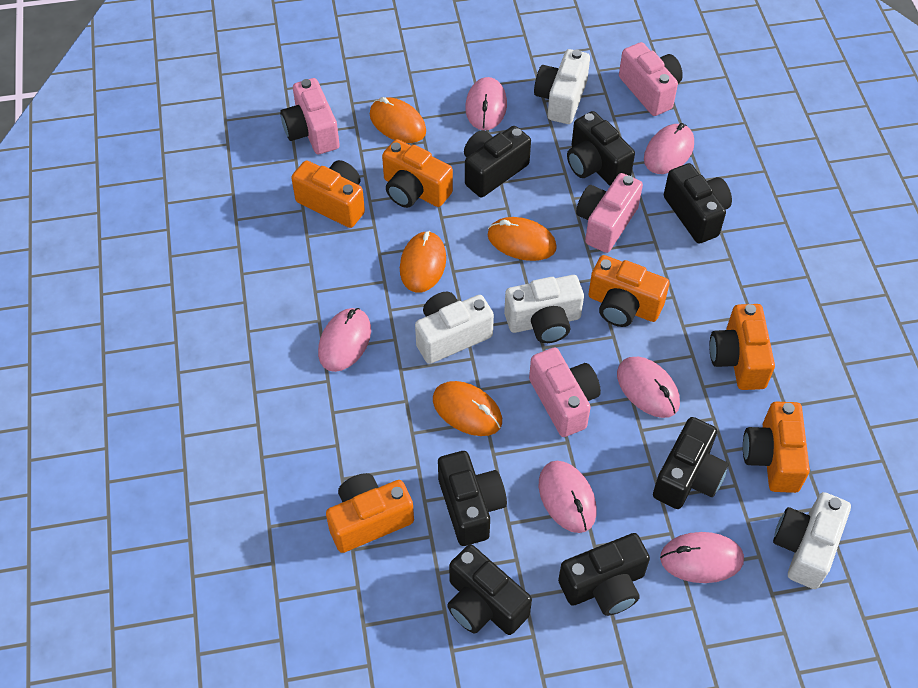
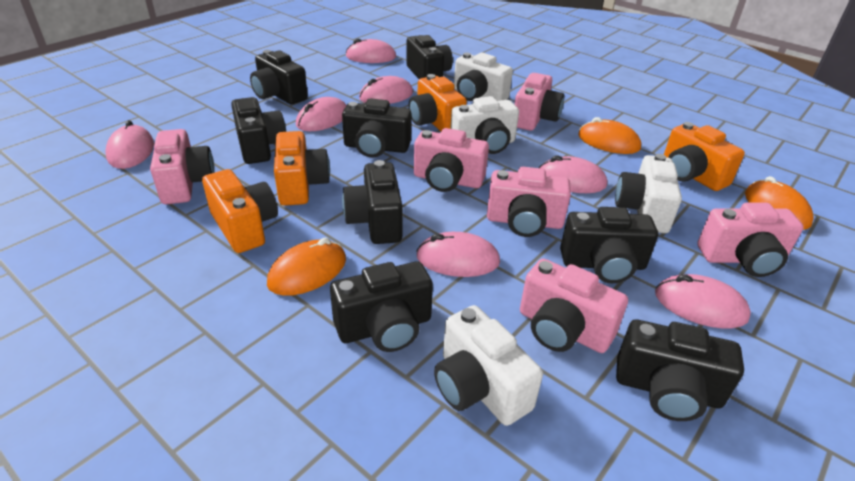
black camera: 7 -> 8
orange camera: 6 -> 4
orange mouse: 4 -> 3
pink camera: 4 -> 6
pink mouse: 6 -> 7

